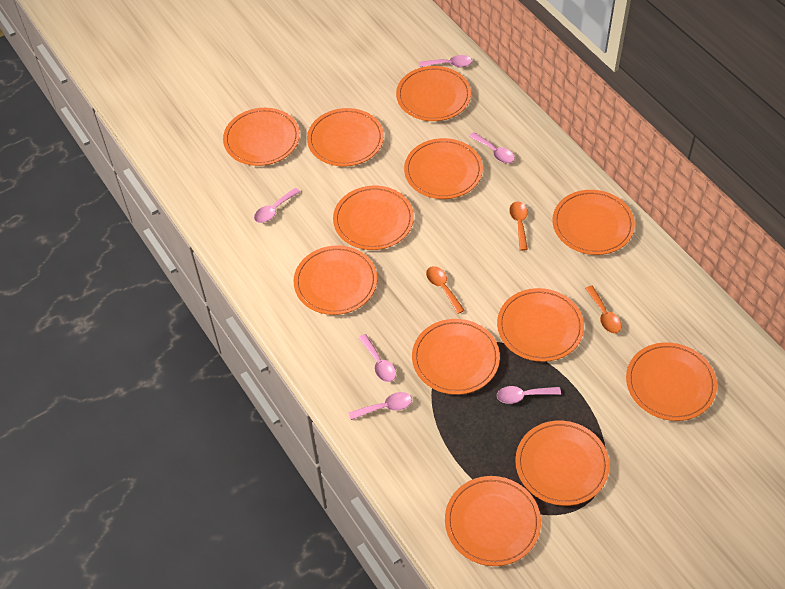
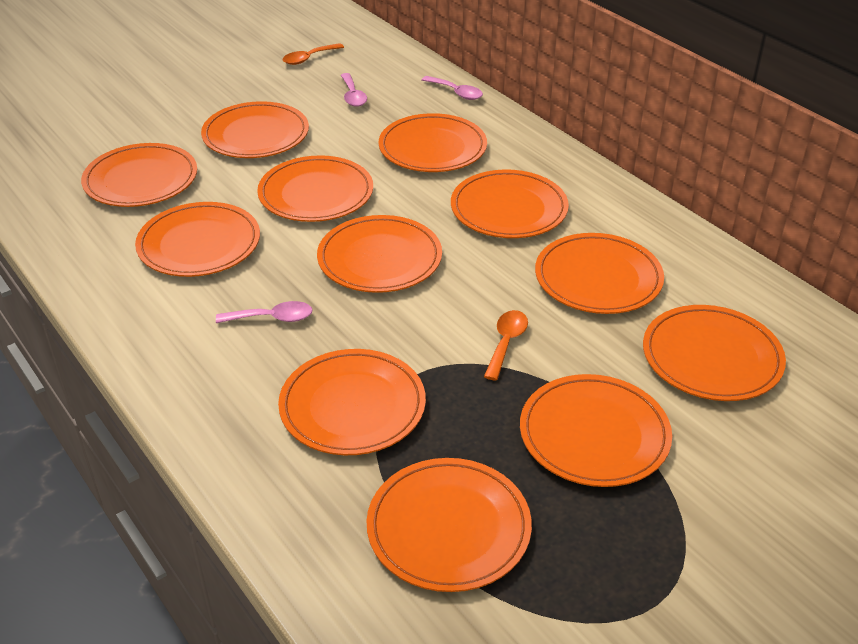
orange spoon: 3 -> 2
pink spoon: 6 -> 3

